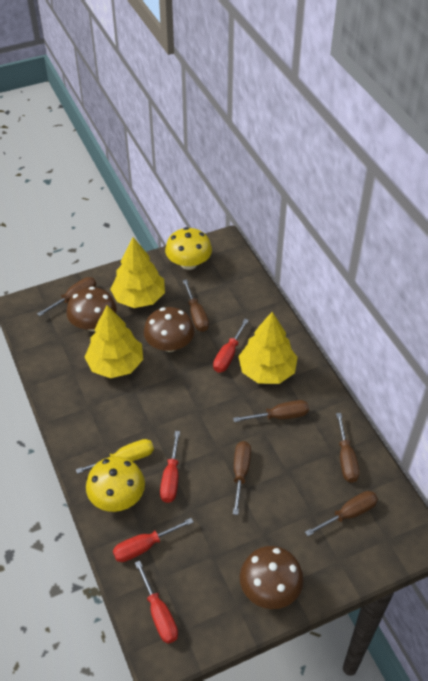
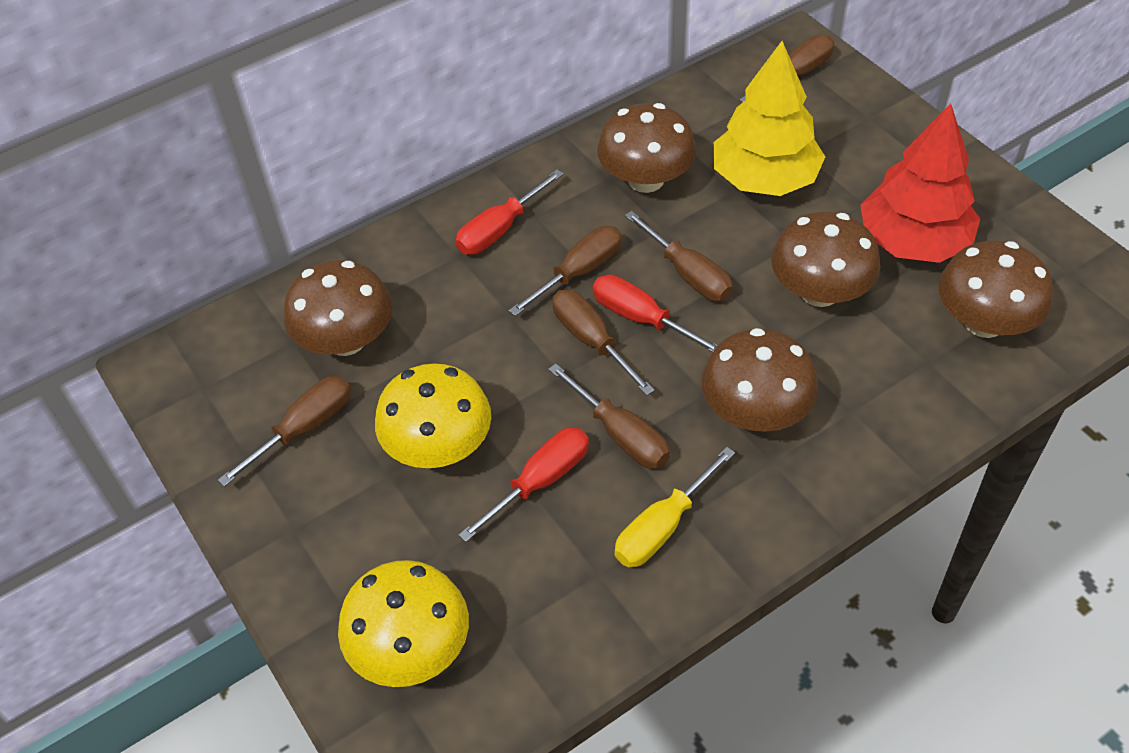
brown mushroom: 3 -> 5
red screwdriver: 4 -> 3
red tree: 0 -> 1
yellow tree: 3 -> 1

